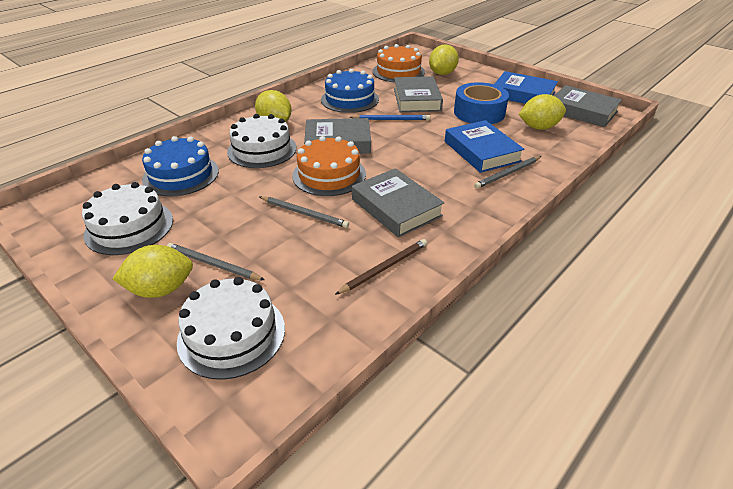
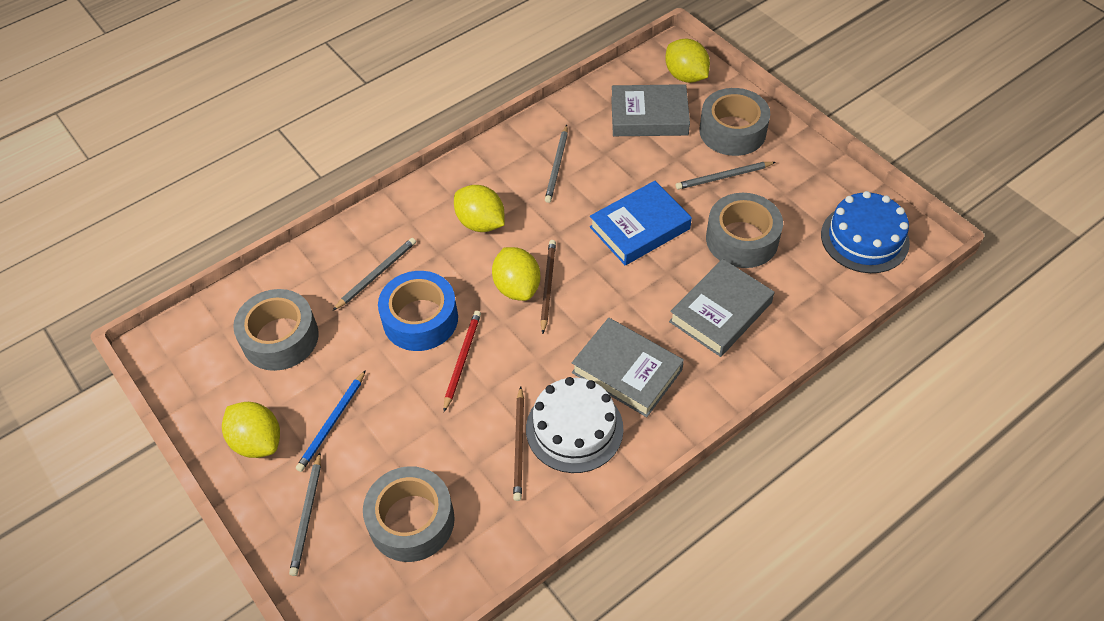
blue book: 2 -> 1
blue cake: 2 -> 1
brown pencil: 1 -> 2
grey book: 4 -> 3
grey pencil: 3 -> 4
grey tape: 0 -> 4
orange cake: 2 -> 0
red pencil: 0 -> 1
white cake: 3 -> 1

